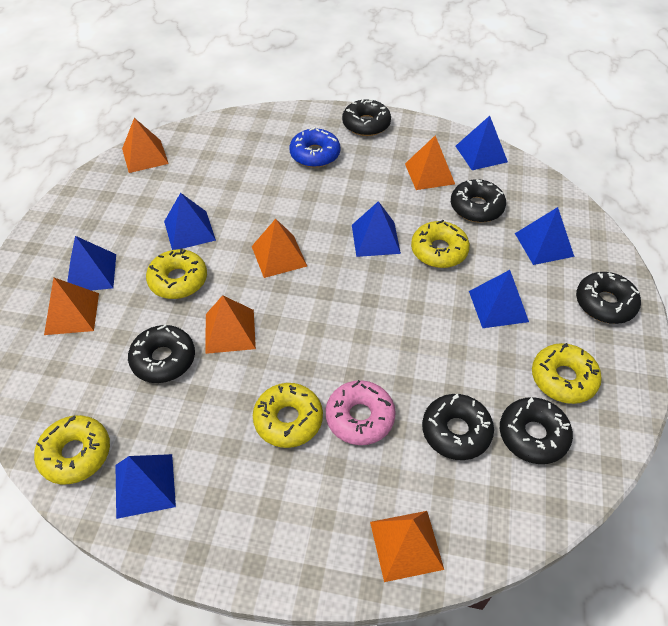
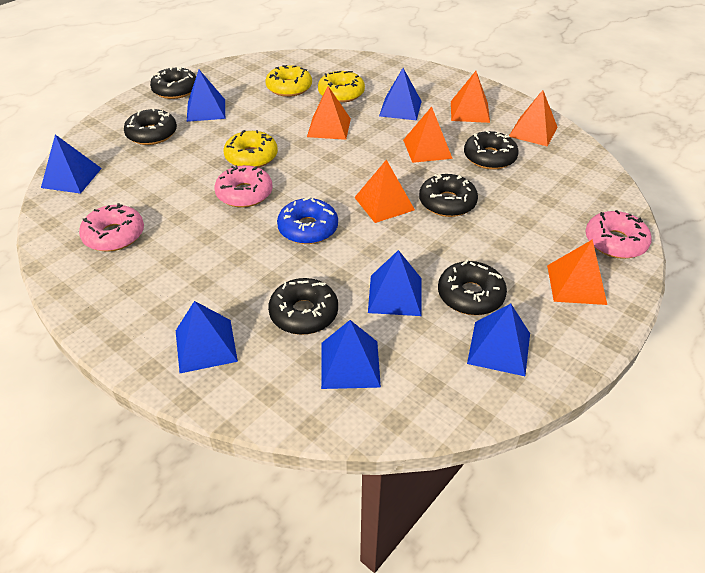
pink donut: 1 -> 3
yellow donut: 5 -> 3

